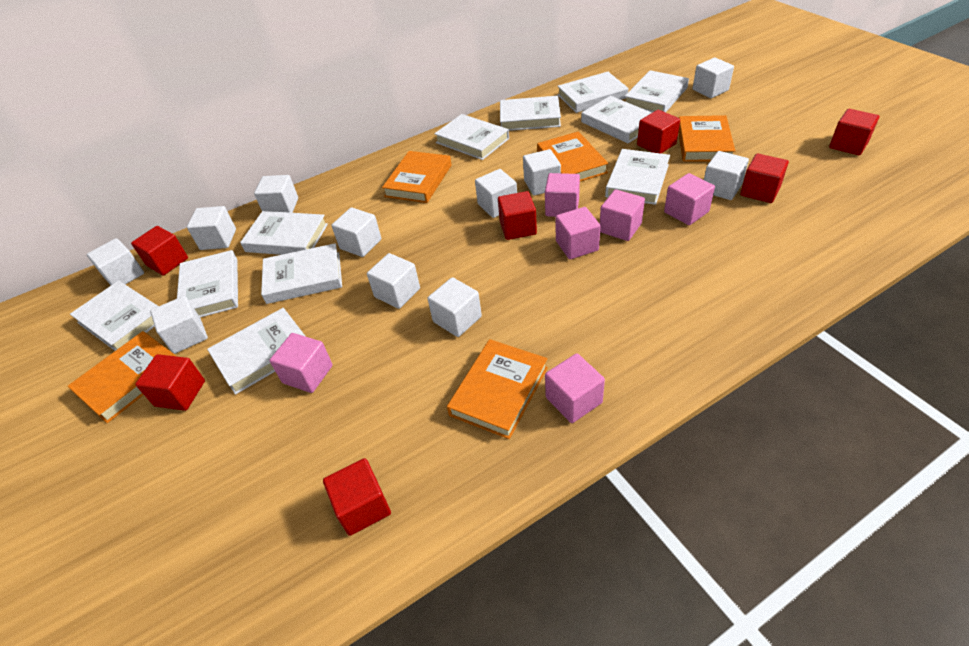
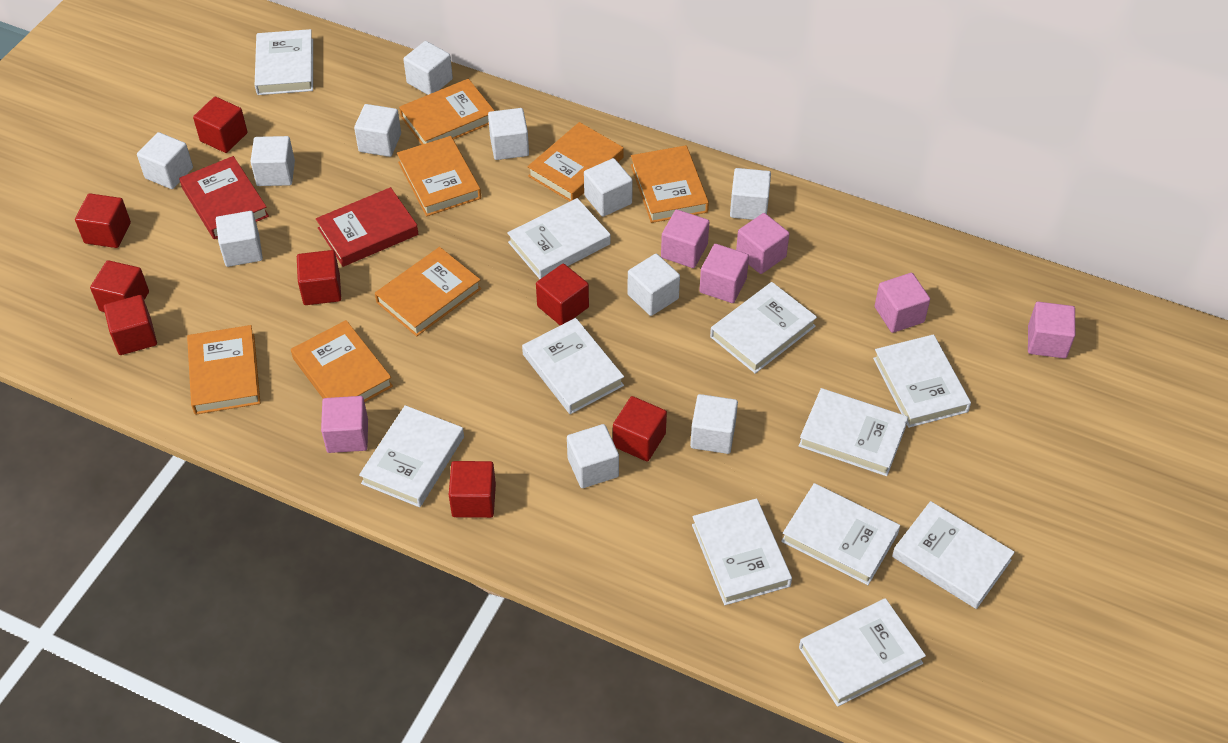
orange book: 5 -> 7
red book: 0 -> 2
red cube: 7 -> 8

